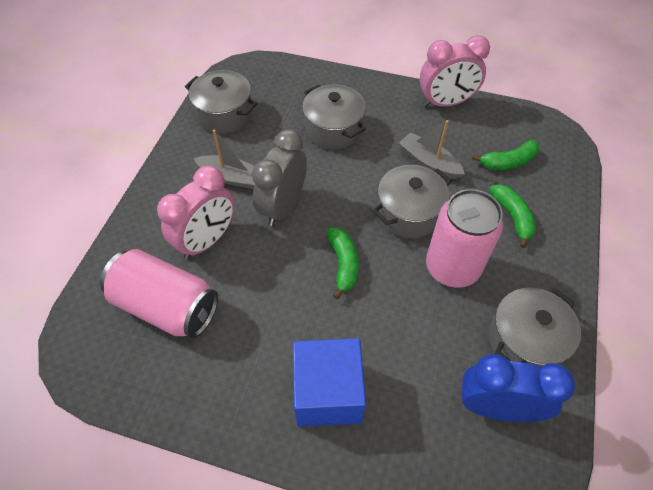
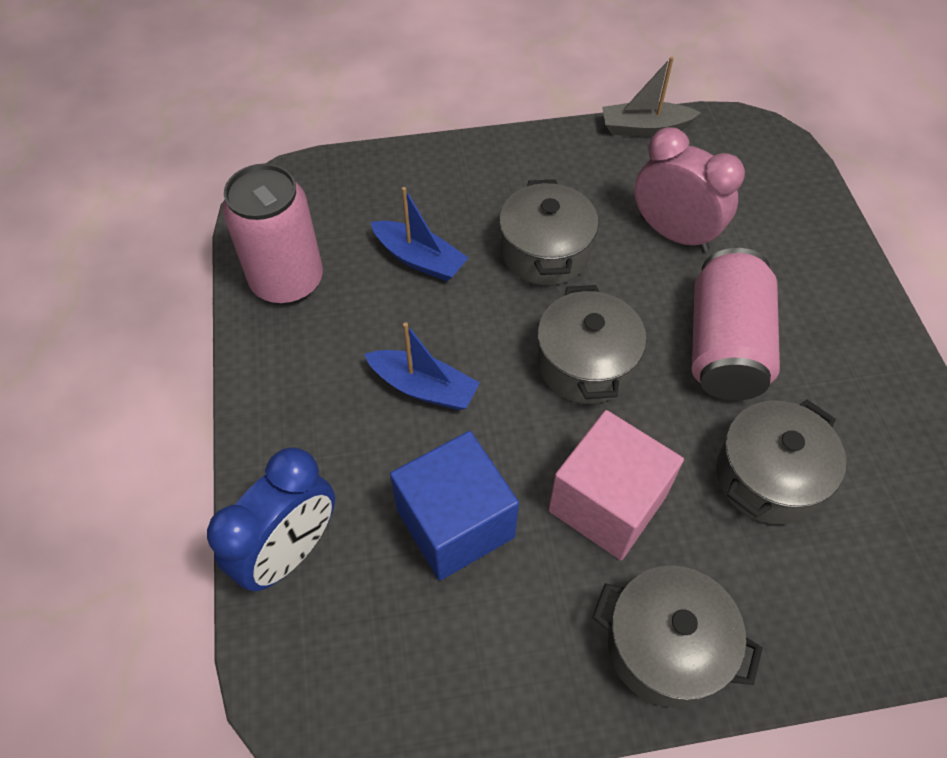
blue boat: 0 -> 2
green banana: 3 -> 0
grey boat: 2 -> 1
grey clock: 1 -> 0
pink clock: 2 -> 1
pink cube: 0 -> 1

